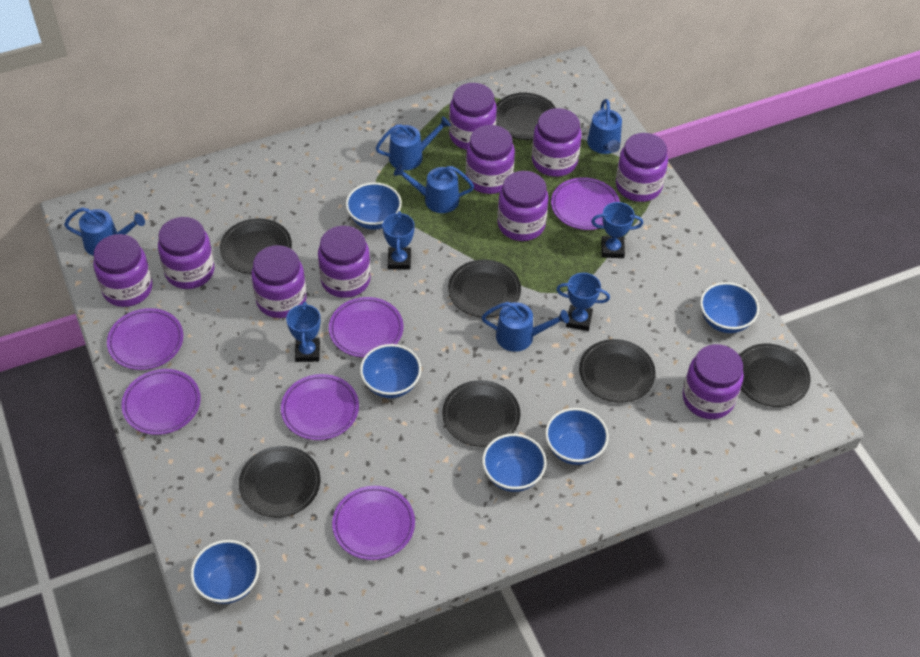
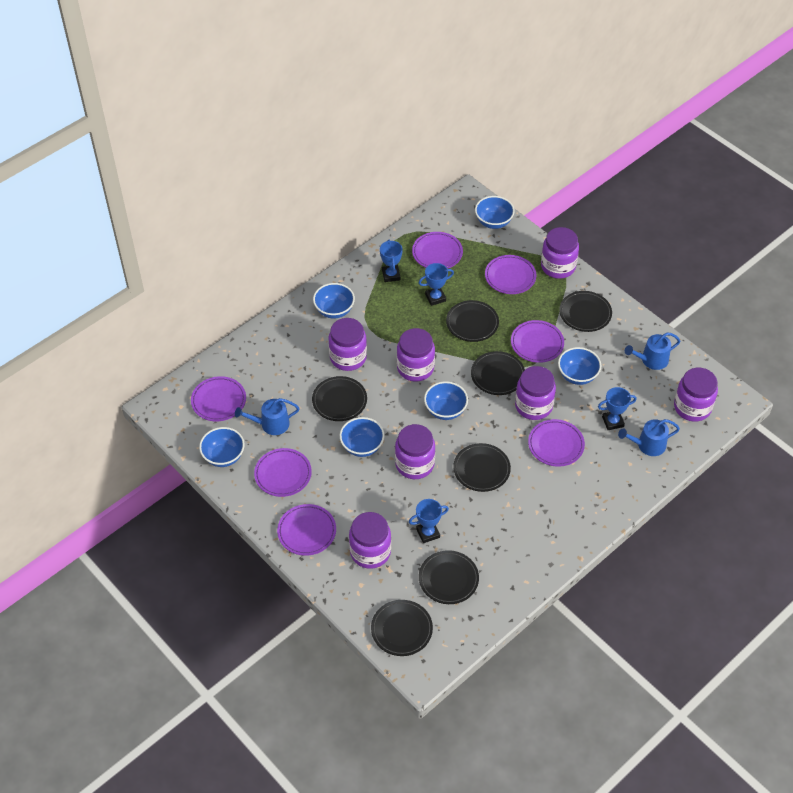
blue watering can: 5 -> 3
purple jar: 10 -> 7
purple plate: 6 -> 7

